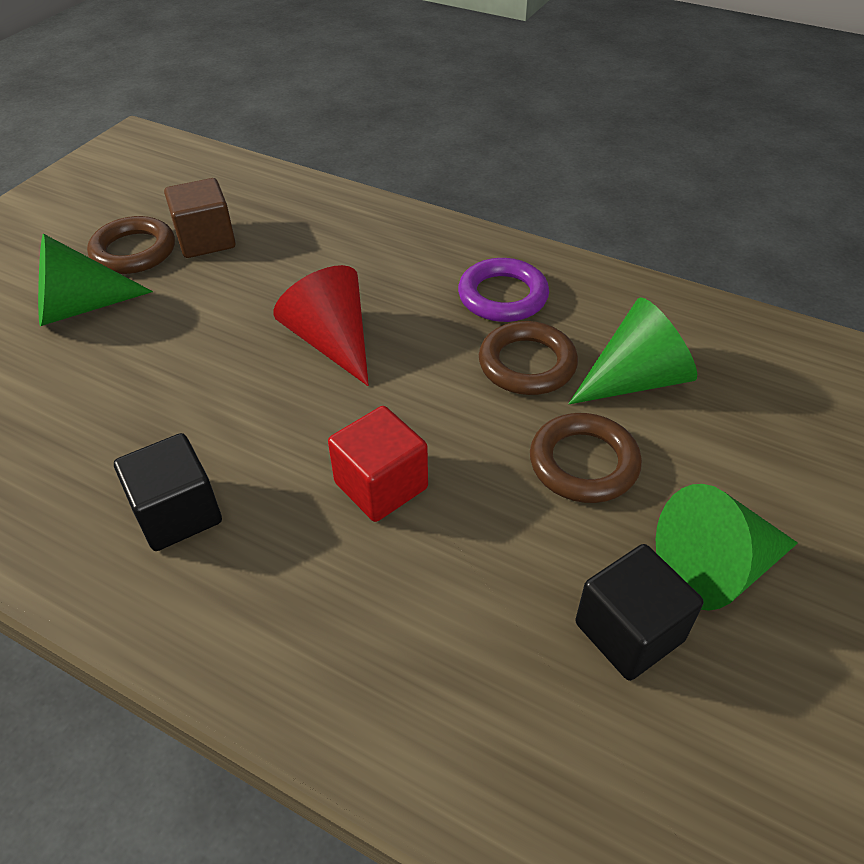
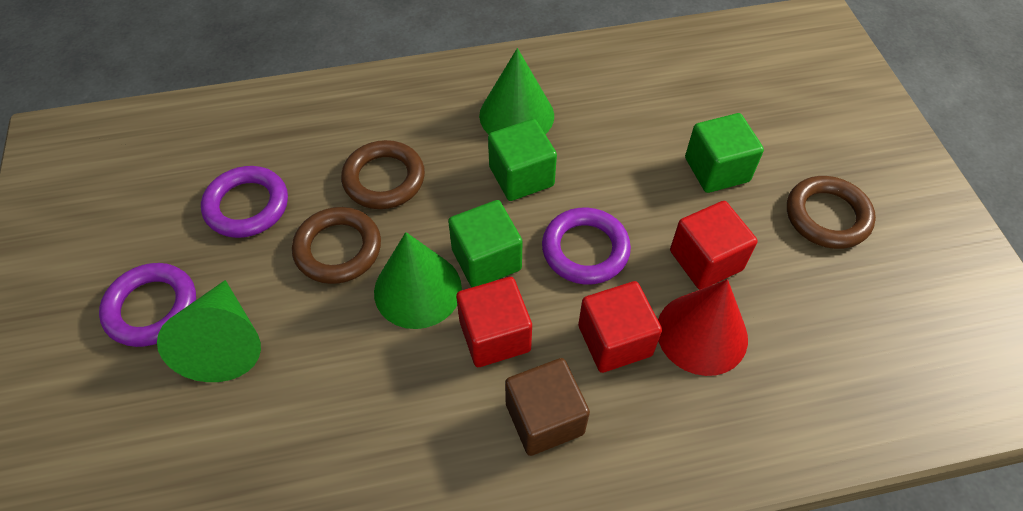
black cube: 2 -> 0
green cube: 0 -> 3
purple ring: 1 -> 3
red cube: 1 -> 3

